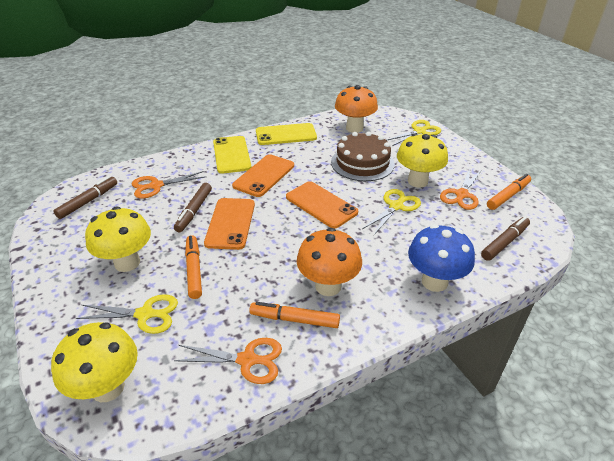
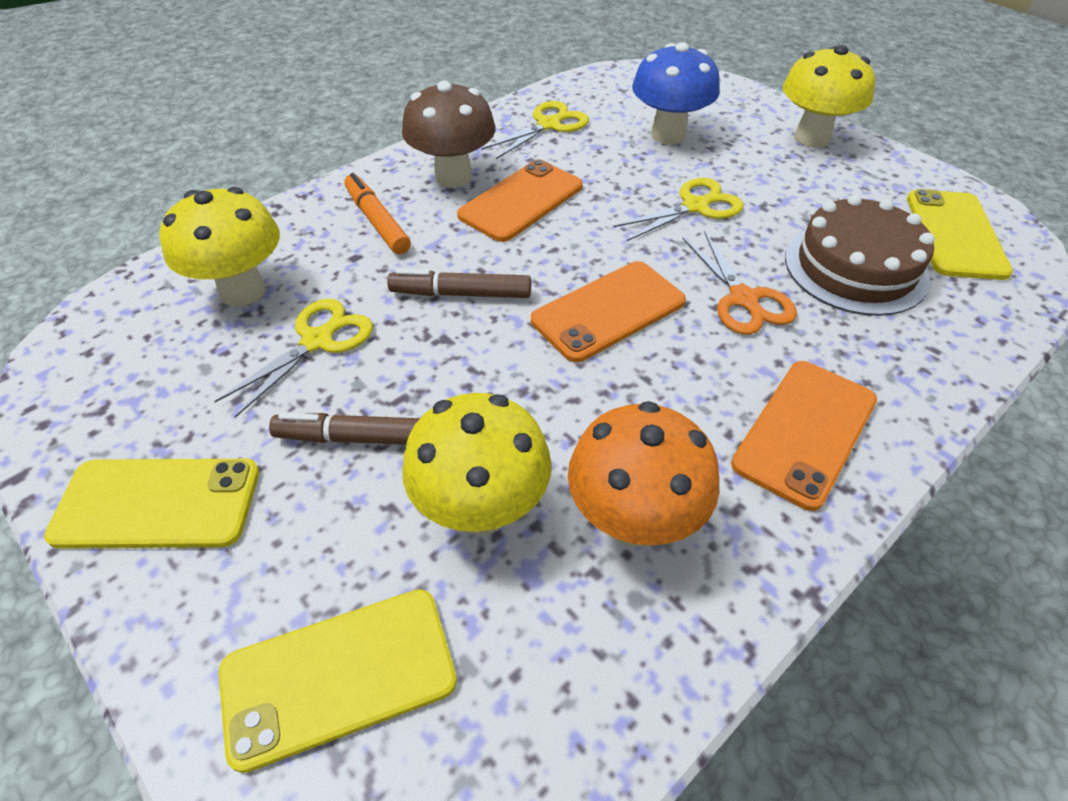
brown marker: 3 -> 2
brown mushroom: 0 -> 1
orange marker: 3 -> 1
orange mushroom: 2 -> 1
orange scissors: 3 -> 1
yellow phone: 2 -> 3

